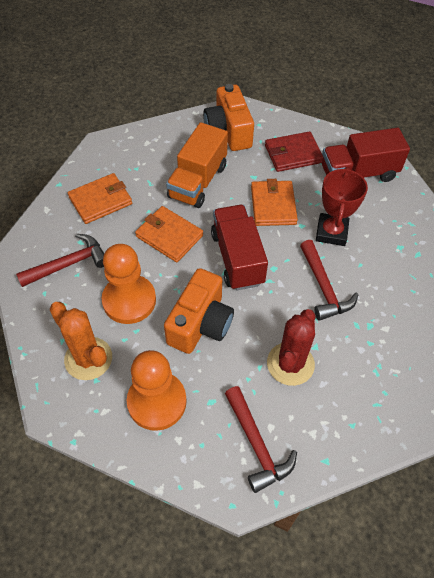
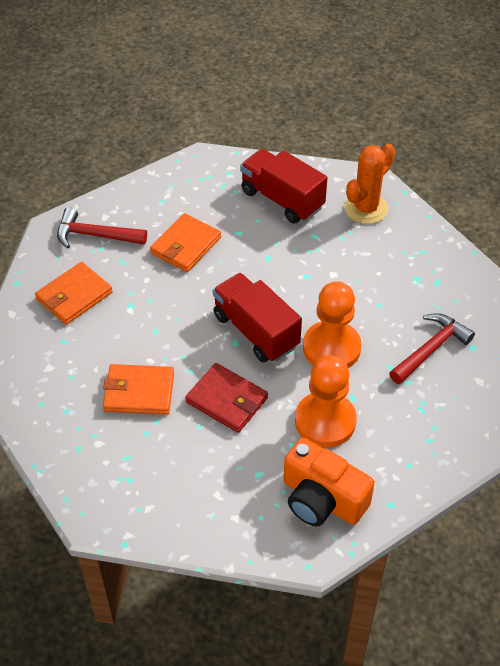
orange camera: 2 -> 1
orange truck: 1 -> 0
red cactus: 1 -> 0
red hammer: 3 -> 2
red trophy: 1 -> 0

